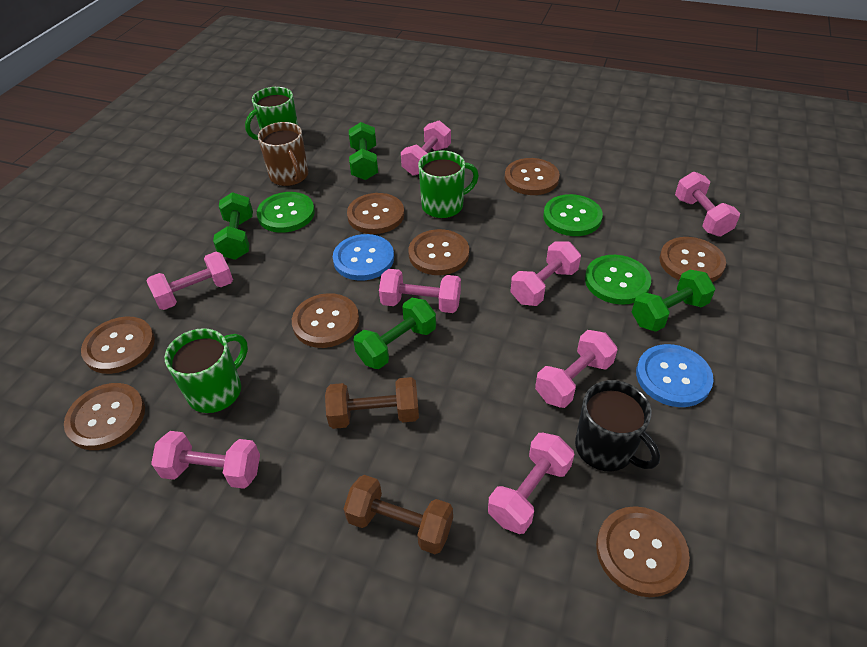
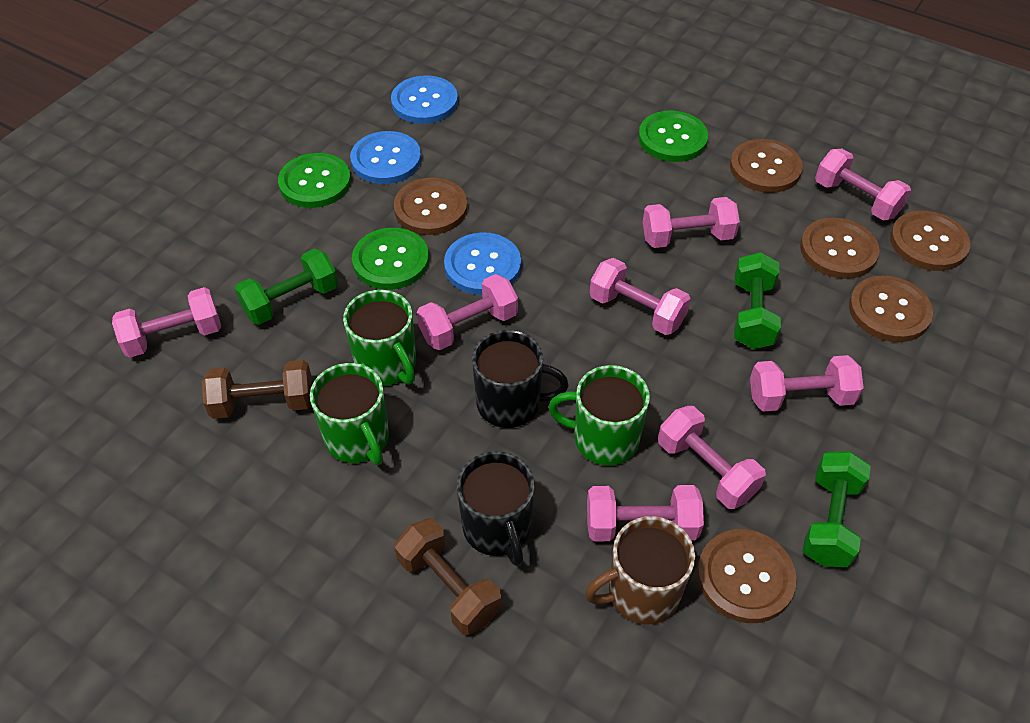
black mug: 1 -> 2
blue button: 2 -> 3
brown button: 8 -> 6
green dumbbell: 4 -> 3

